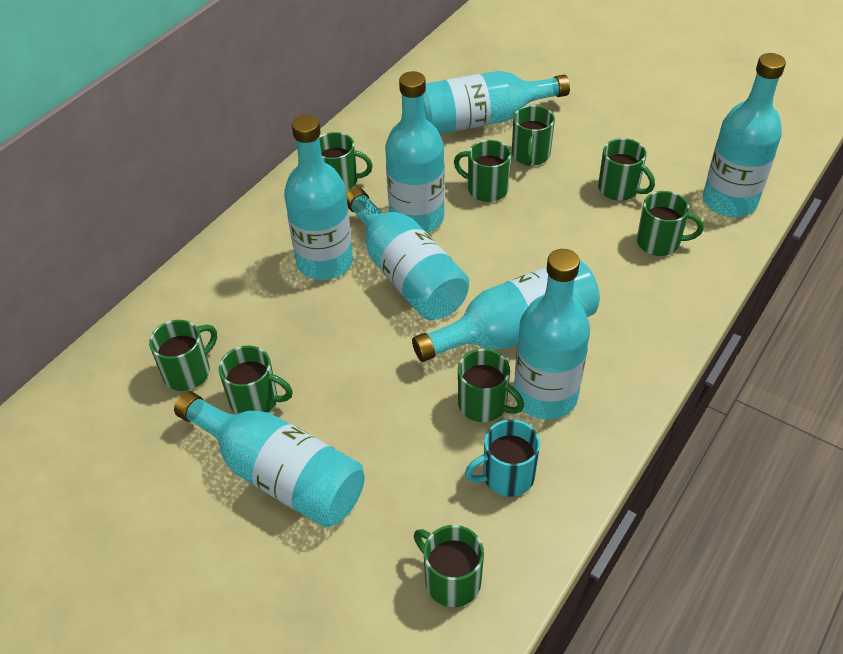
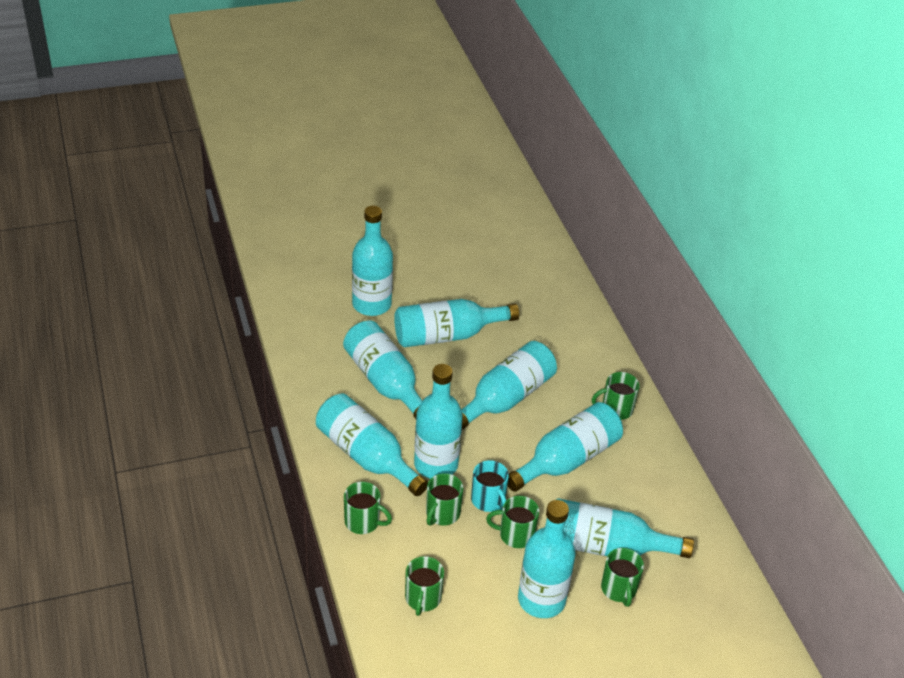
green mug: 9 -> 6
turquoise bottle: 8 -> 9

